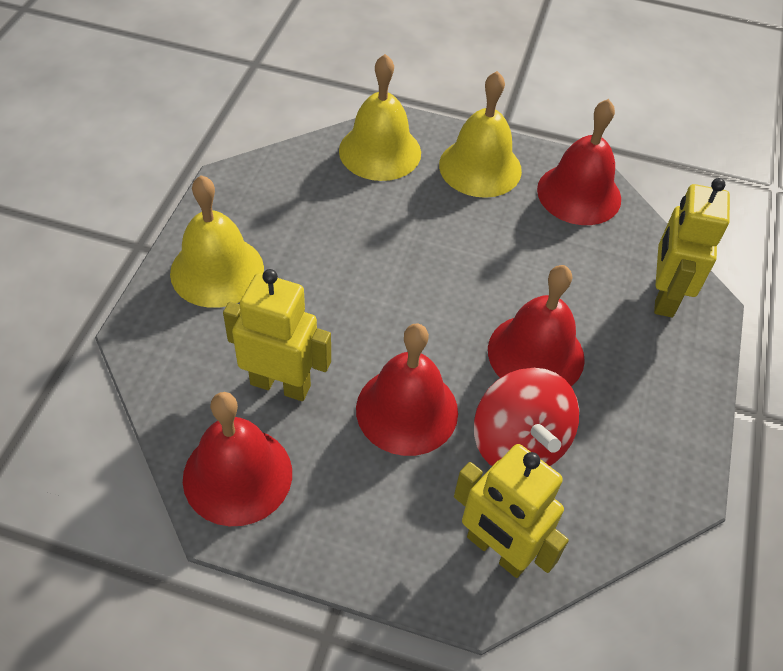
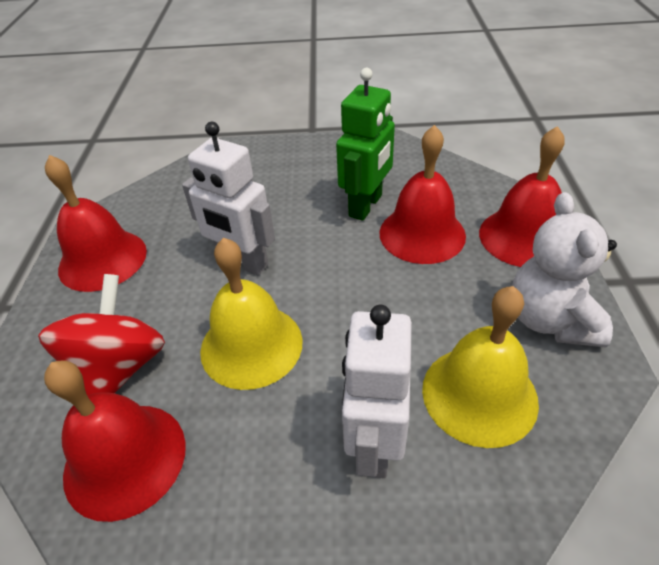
green robot: 0 -> 1
white robot: 0 -> 2
white teddy bear: 0 -> 1
yellow bell: 3 -> 2
yellow robot: 3 -> 0

